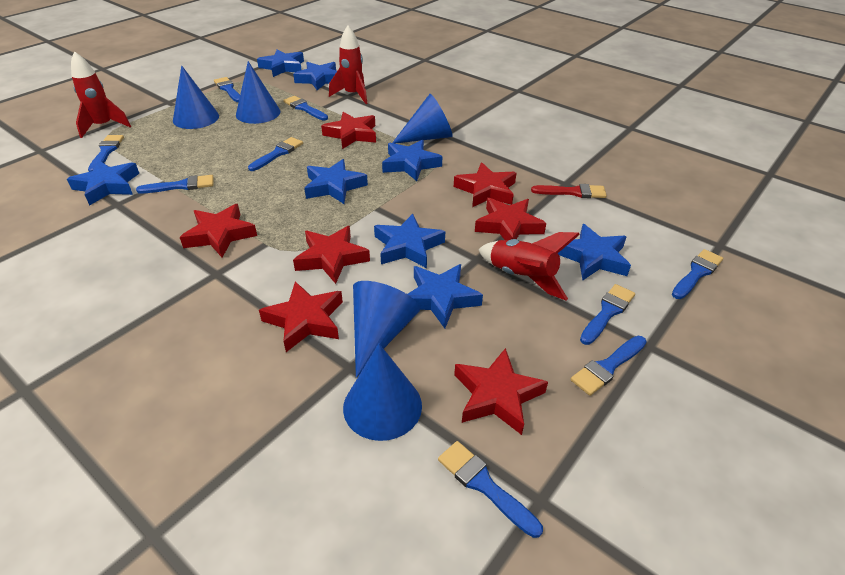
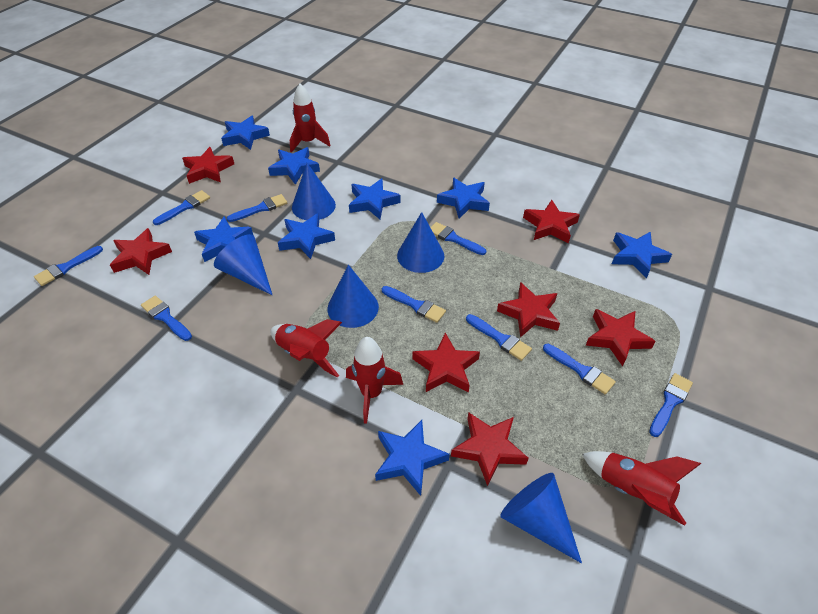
red brush: 1 -> 0
red rocket: 3 -> 4

